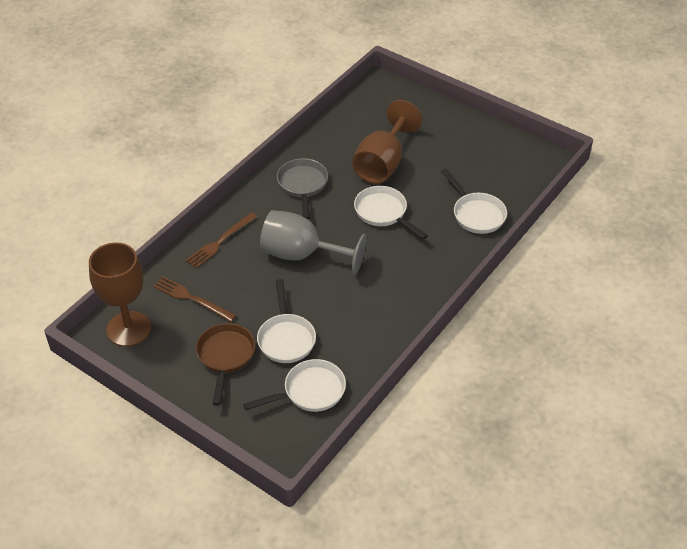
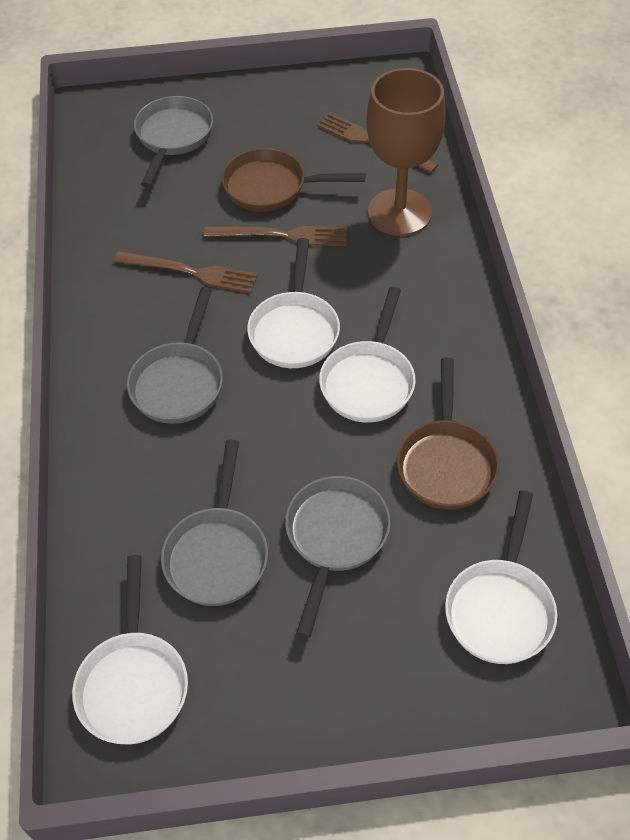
brown fork: 2 -> 3
brown goblet: 2 -> 1
brown pan: 1 -> 2
grey goblet: 1 -> 0
grey pan: 1 -> 4

